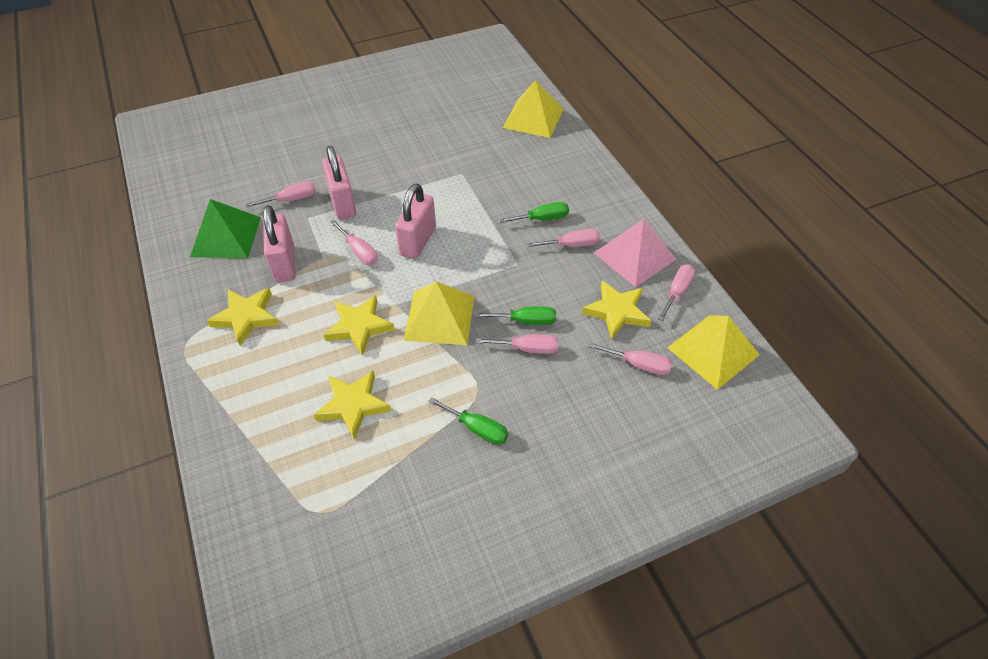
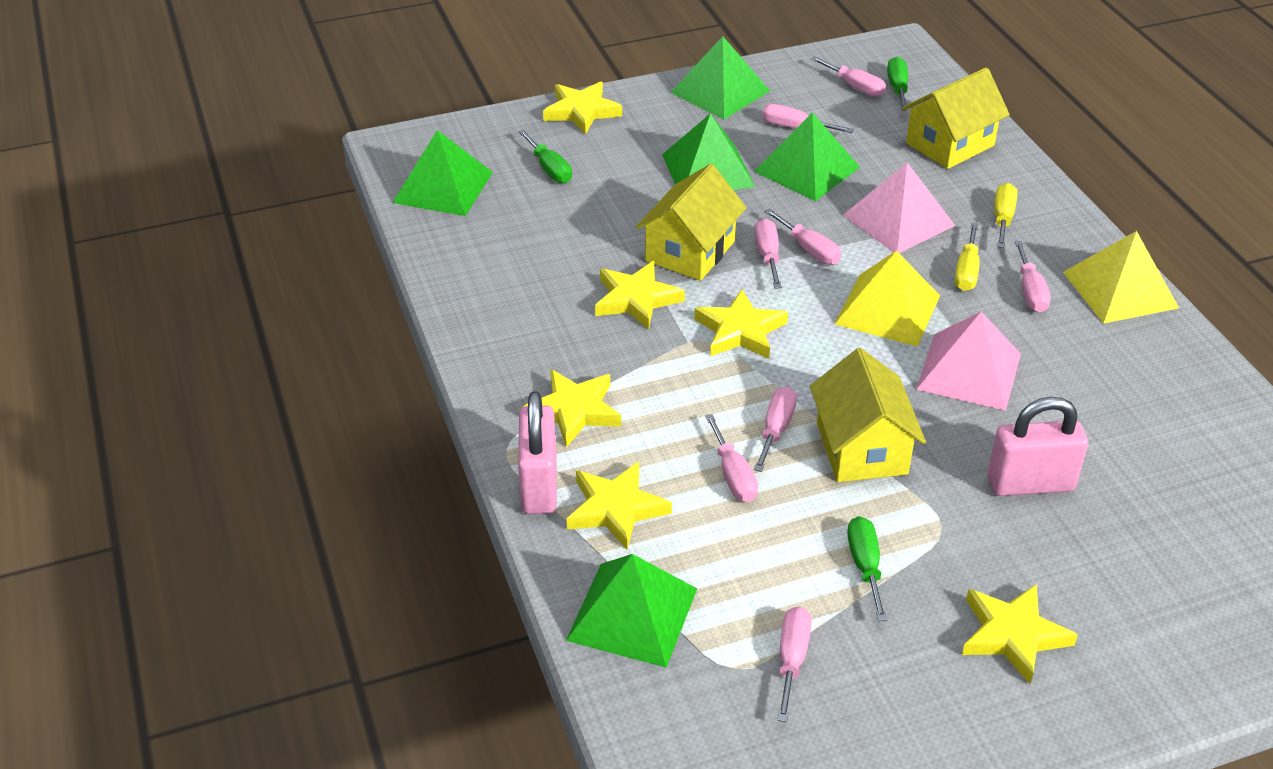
green pyramid: 1 -> 5
pink padlock: 3 -> 2
pink pyramid: 1 -> 2
pink screwdriver: 6 -> 8
yellow house: 0 -> 3
yellow pyramid: 3 -> 2
yellow screwdriver: 0 -> 2
yellow star: 4 -> 6

